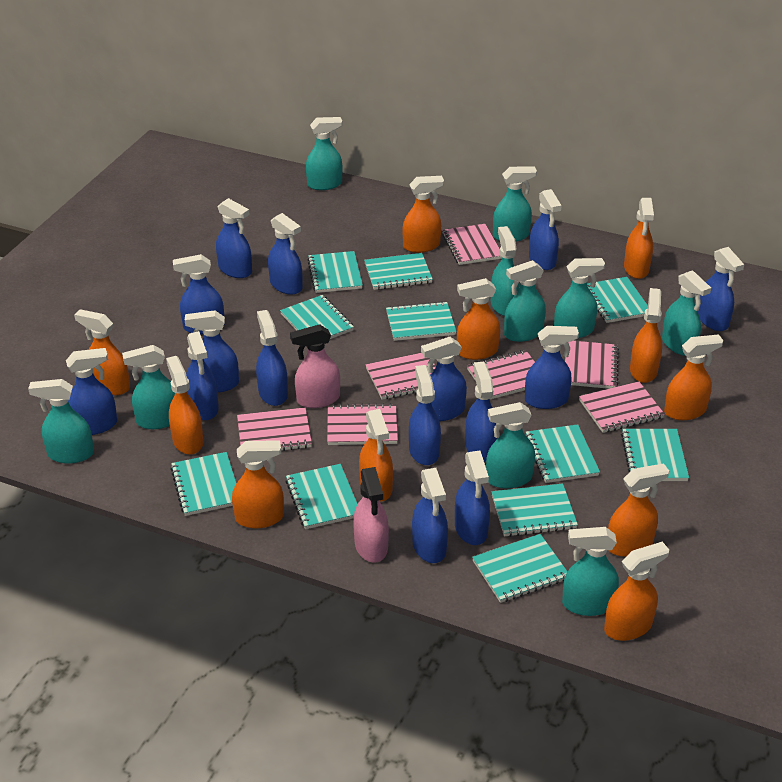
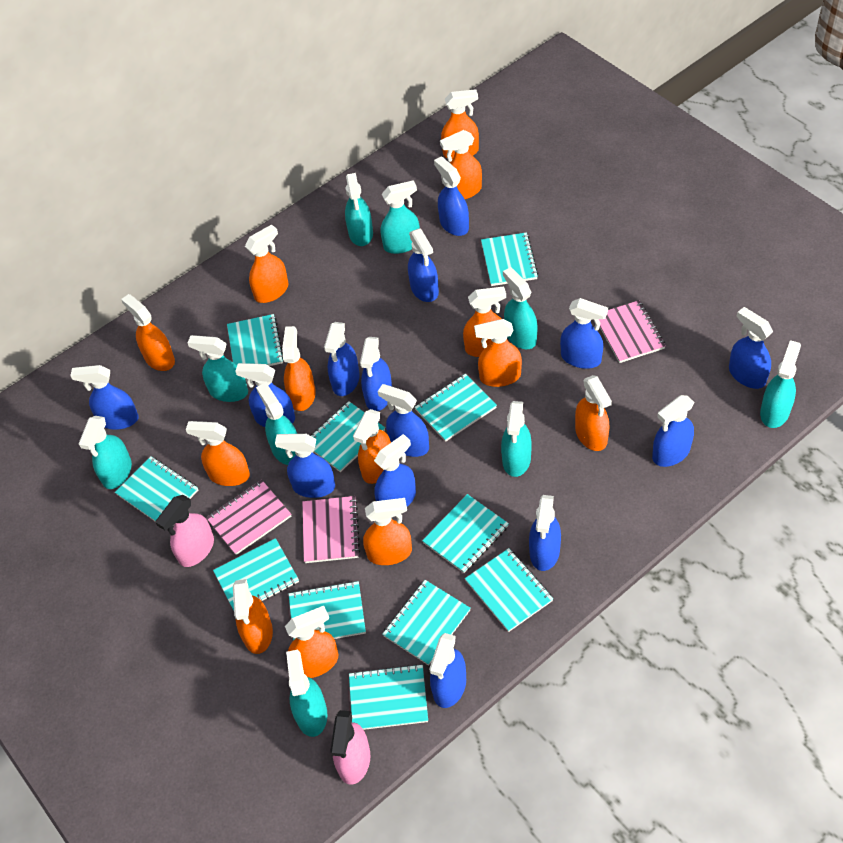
blue spray bottle: 15 -> 14
orange spray bottle: 11 -> 13
pink notebook: 7 -> 3
turquoise spray bottle: 10 -> 9

